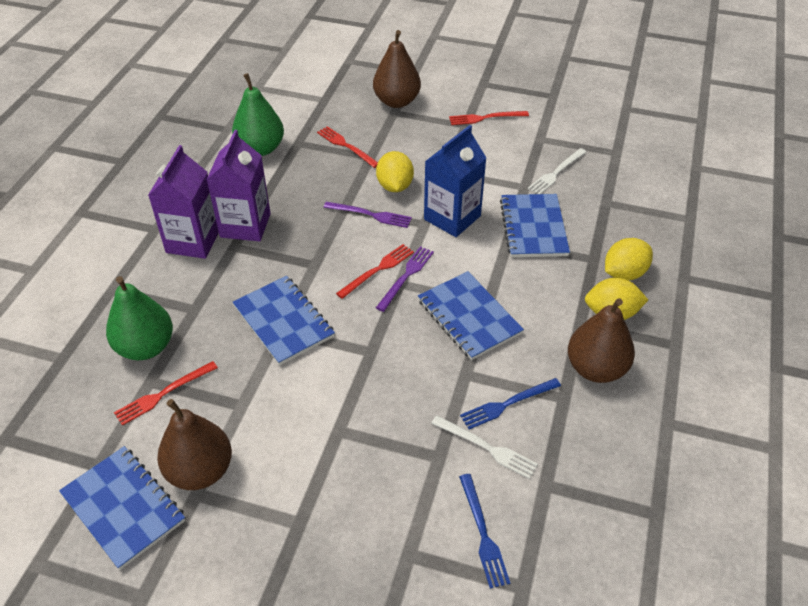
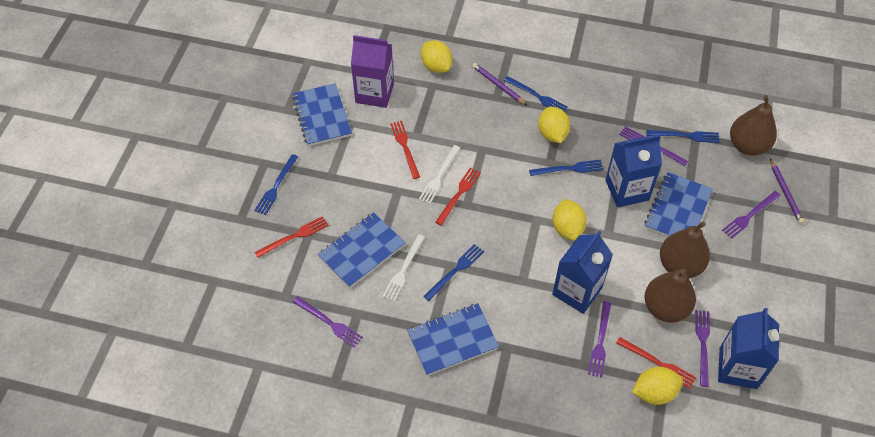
blue carton: 1 -> 3
blue fork: 2 -> 5
green pear: 2 -> 0
purple carton: 2 -> 1
purple fork: 2 -> 5
purple pencil: 0 -> 2
yellow lemon: 3 -> 4

